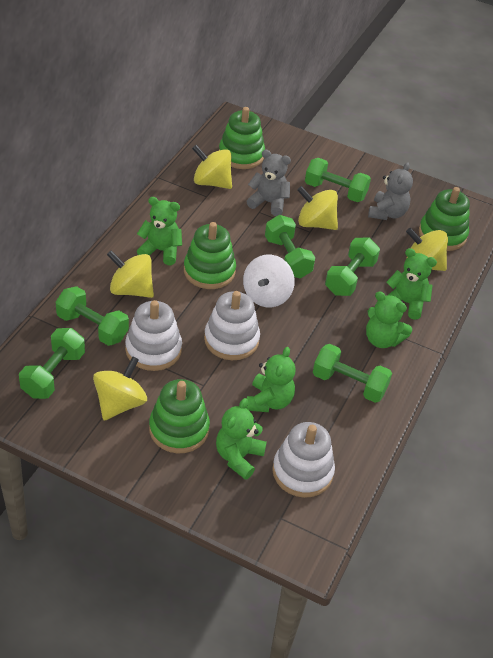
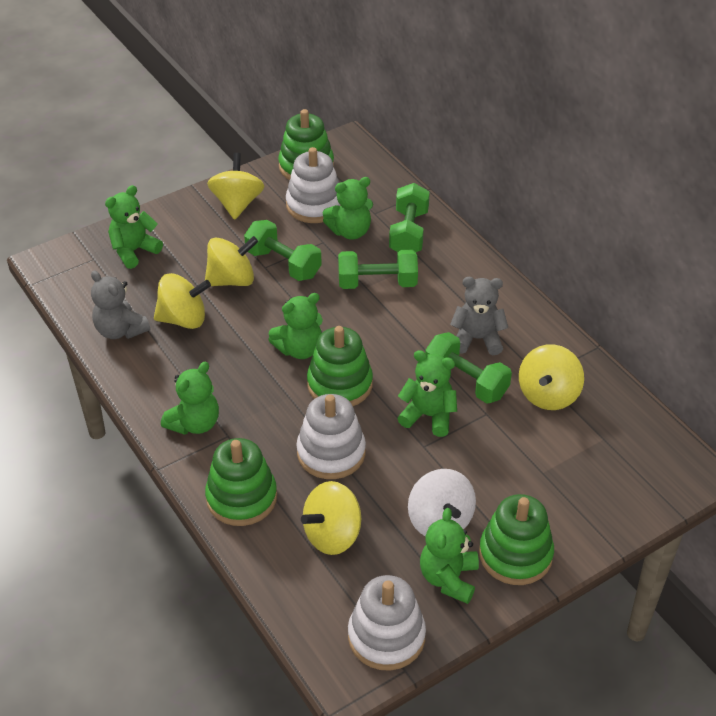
green dumbbell: 6 -> 4
green teddy bear: 5 -> 6

